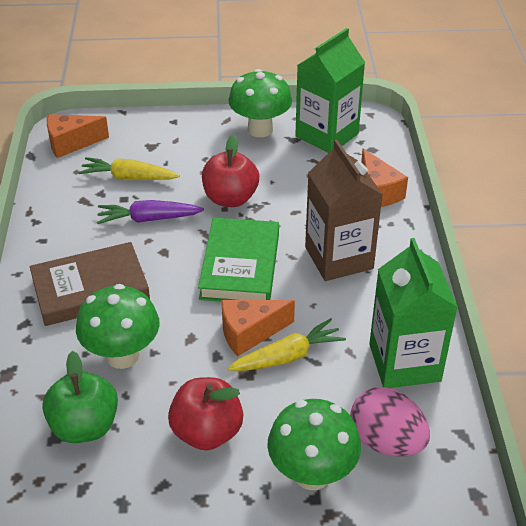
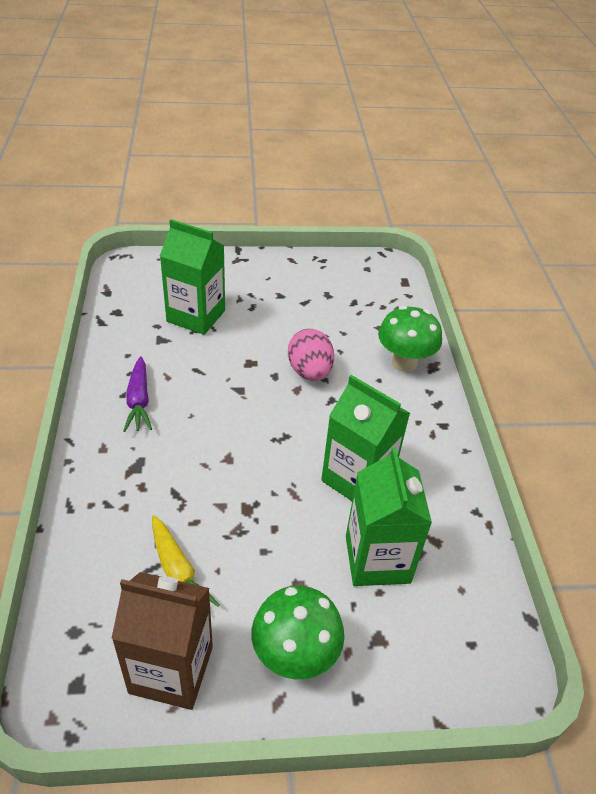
brown book: 1 -> 0
green apple: 1 -> 0
green book: 1 -> 0
green carton: 2 -> 3
green mushroom: 3 -> 2
orange cheese: 3 -> 0
red apple: 2 -> 0
yellow carrot: 2 -> 1

